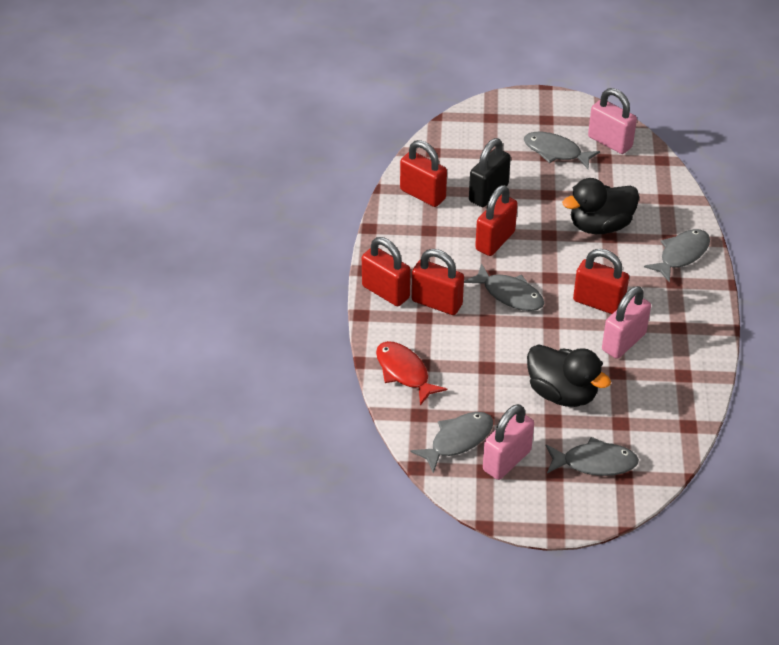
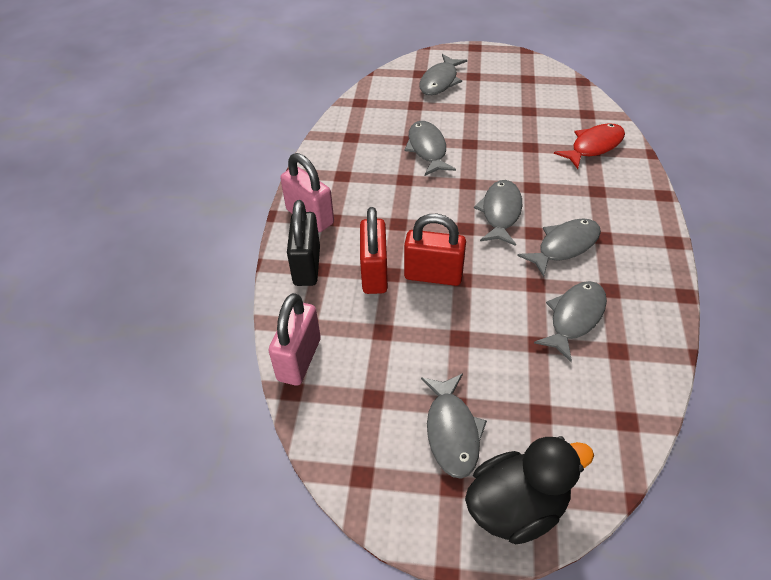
black duck: 2 -> 1
grey fish: 5 -> 6
pink padlock: 3 -> 2
red padlock: 5 -> 2

